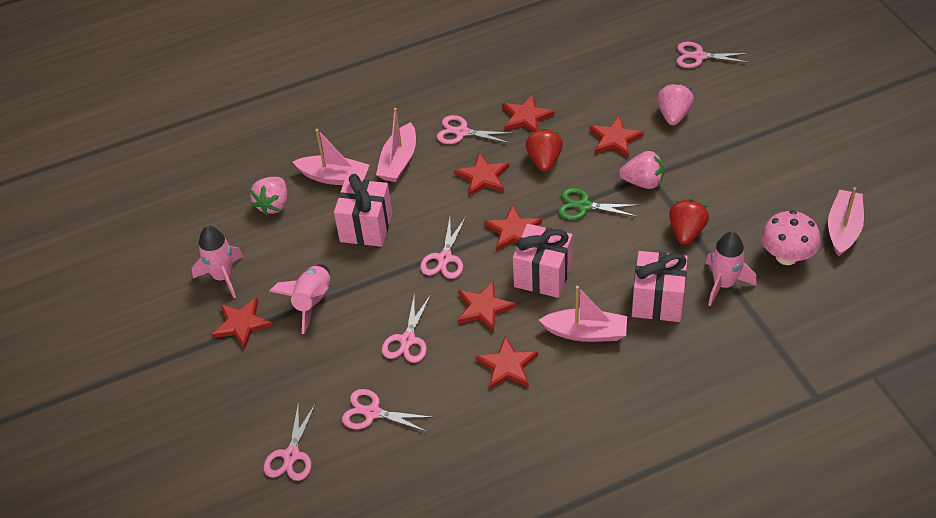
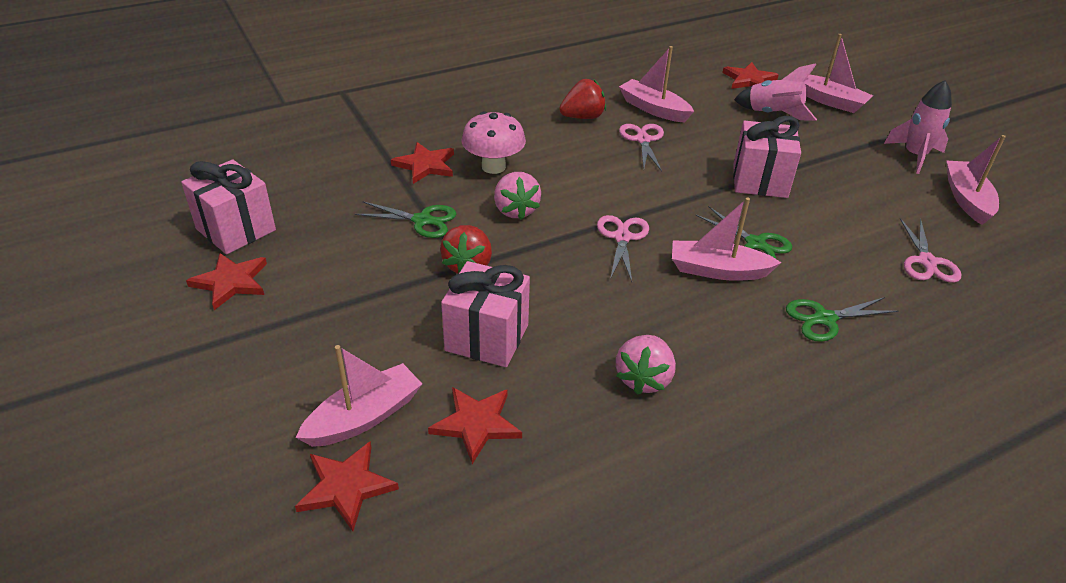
green scissors: 1 -> 3
pink boat: 4 -> 5
pink rocket: 3 -> 2
pink scissors: 6 -> 3
pink strawberry: 3 -> 2
red star: 7 -> 5

